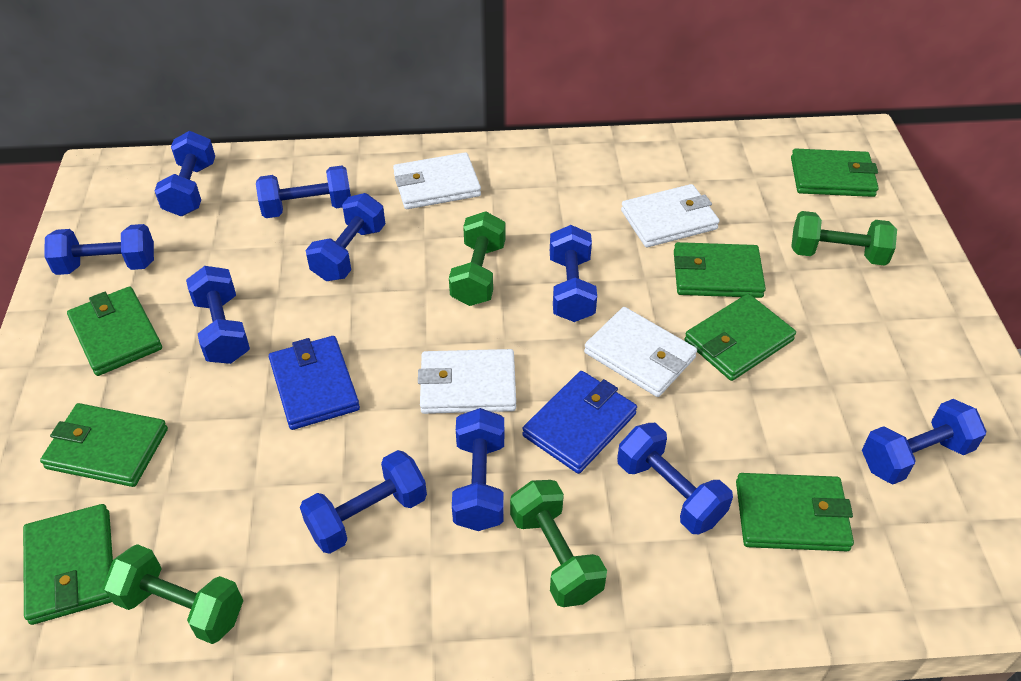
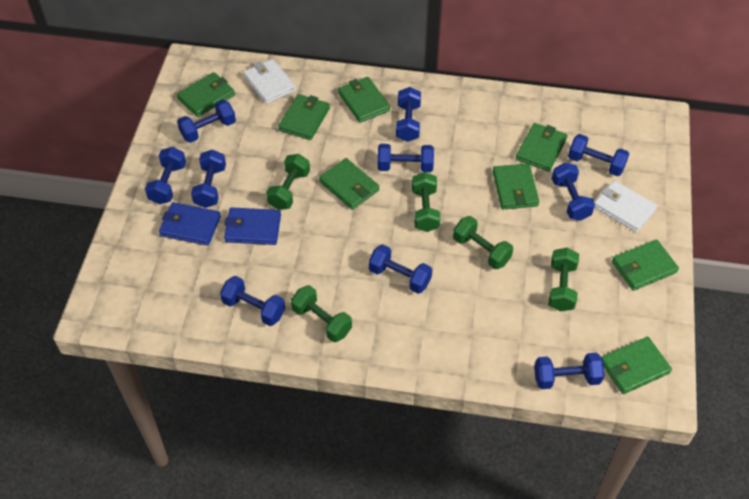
green dumbbell: 4 -> 5
green wallet: 7 -> 8
white wallet: 4 -> 2

